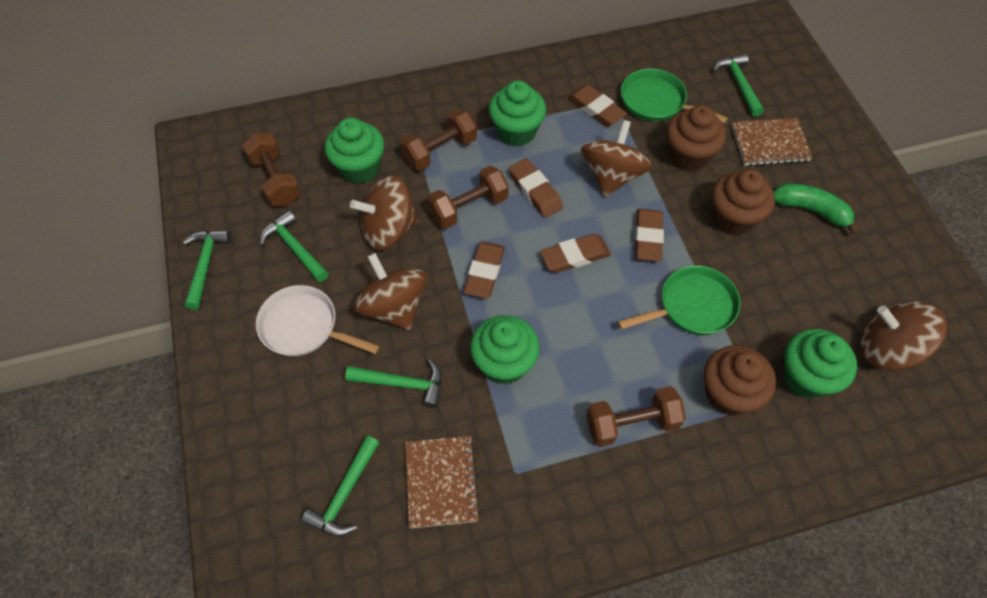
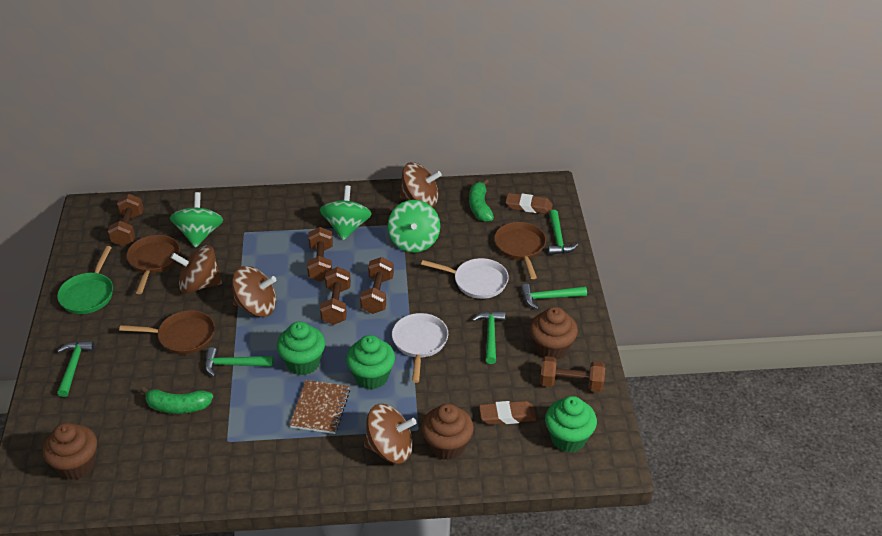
brown dumbbell: 4 -> 5
brown eraser: 5 -> 2
brown notebook: 2 -> 1
brown pan: 0 -> 3
green banana: 1 -> 2
green cupcake: 4 -> 3
green pan: 2 -> 1
green spinning top: 0 -> 3
white pan: 1 -> 2

